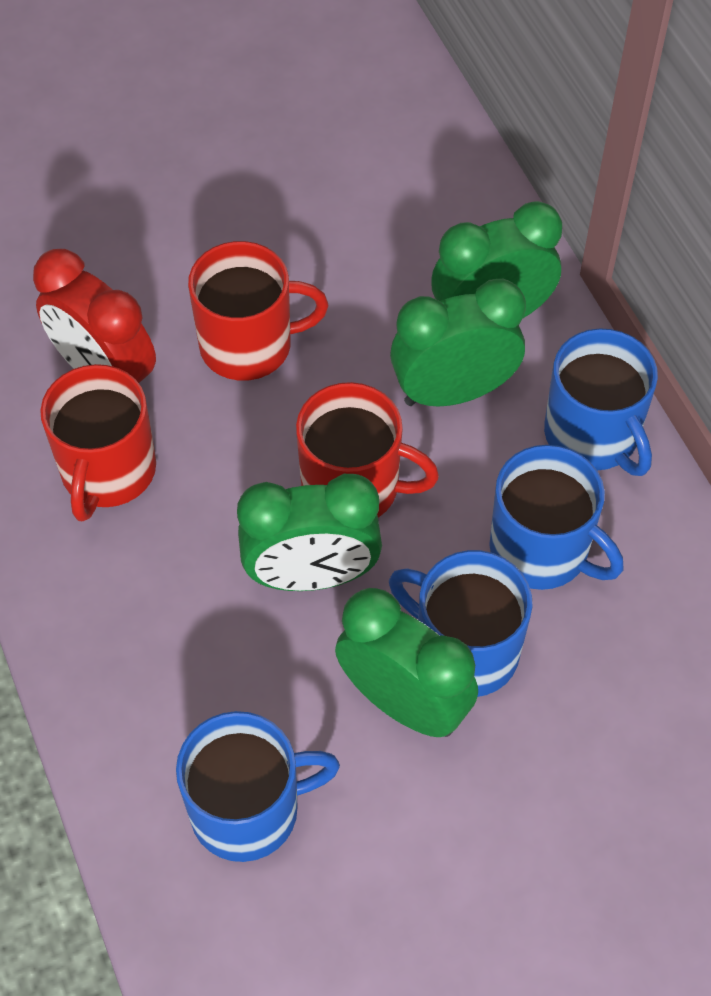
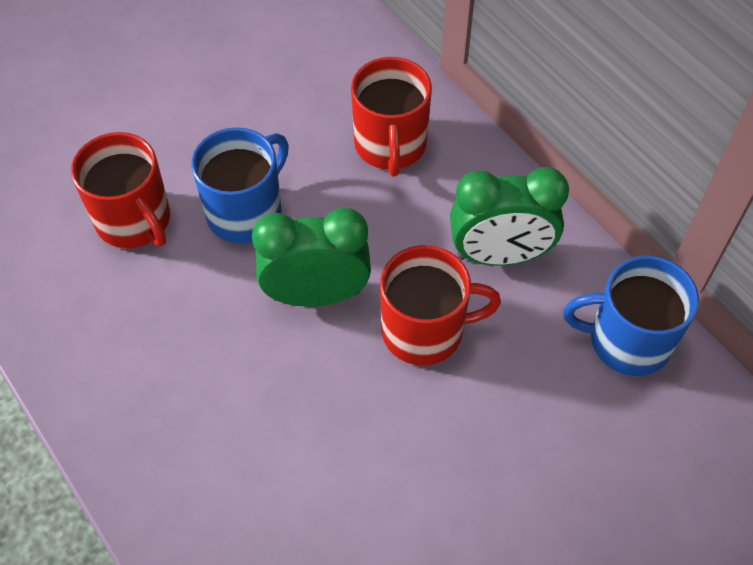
blue mug: 4 -> 2
green clock: 4 -> 2
red clock: 1 -> 0

